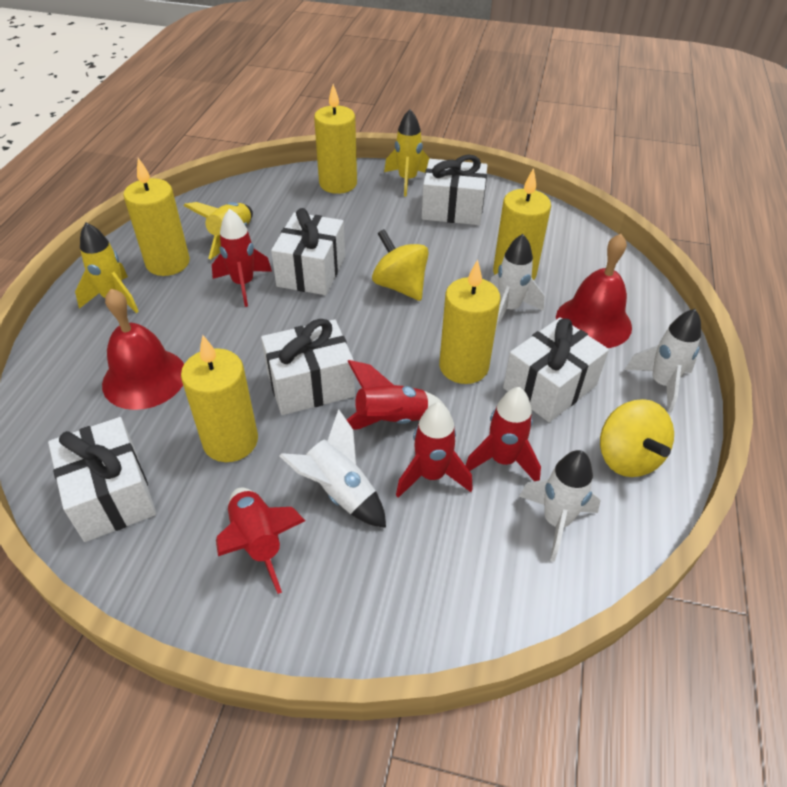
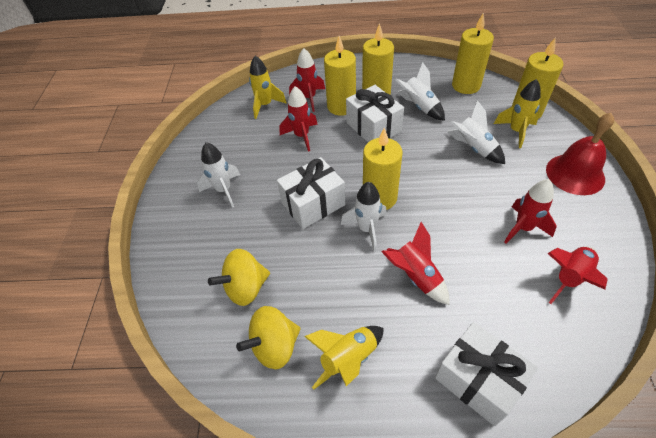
red bell: 2 -> 1
white gift: 5 -> 3

